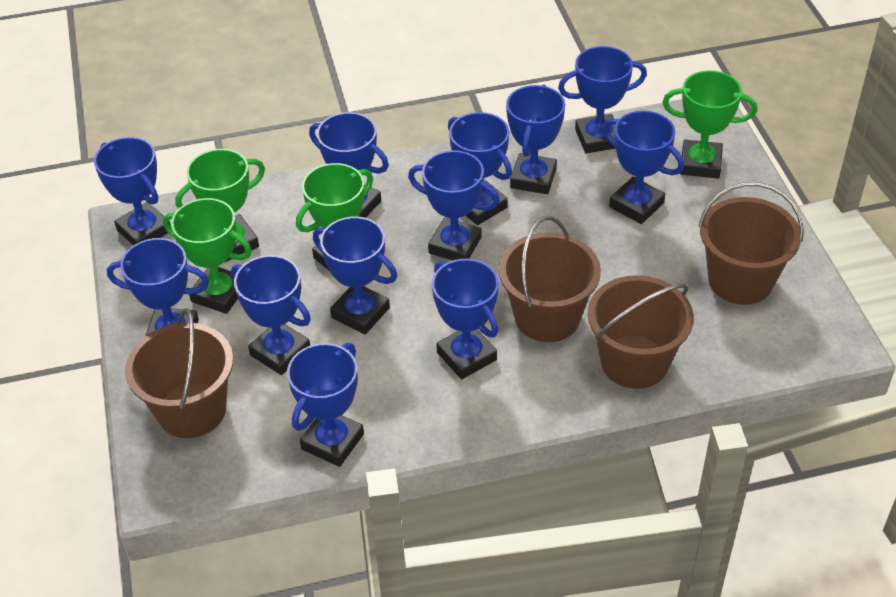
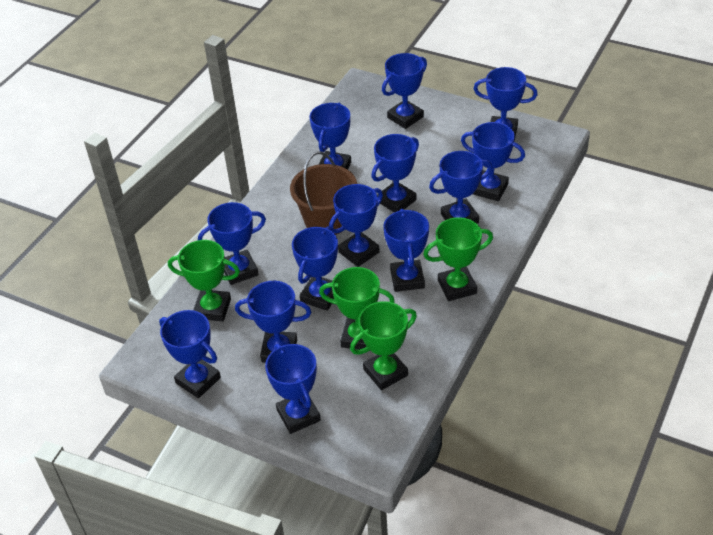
blue trophy: 12 -> 13
brown bucket: 4 -> 1

